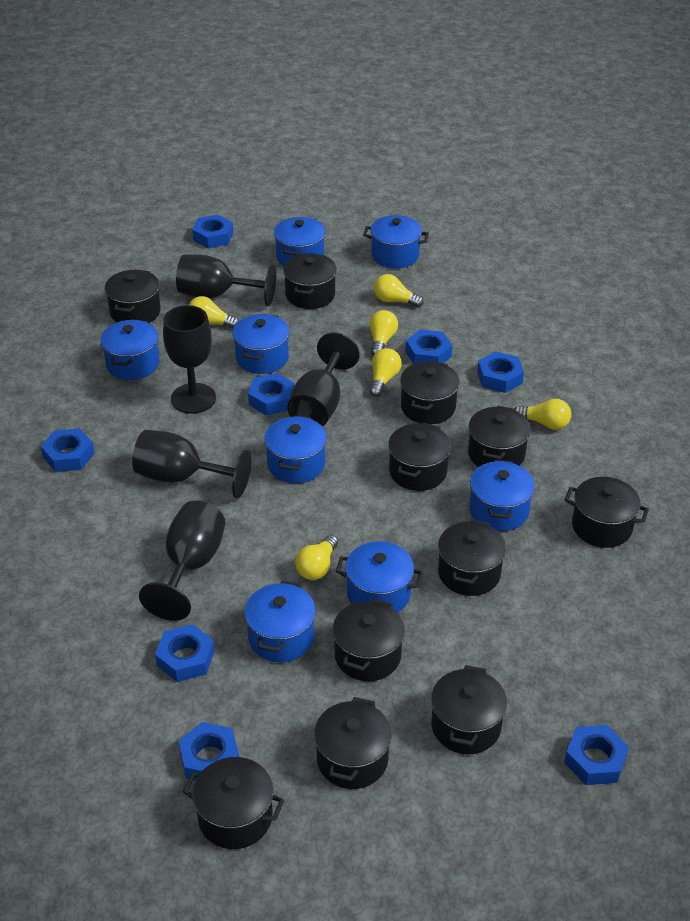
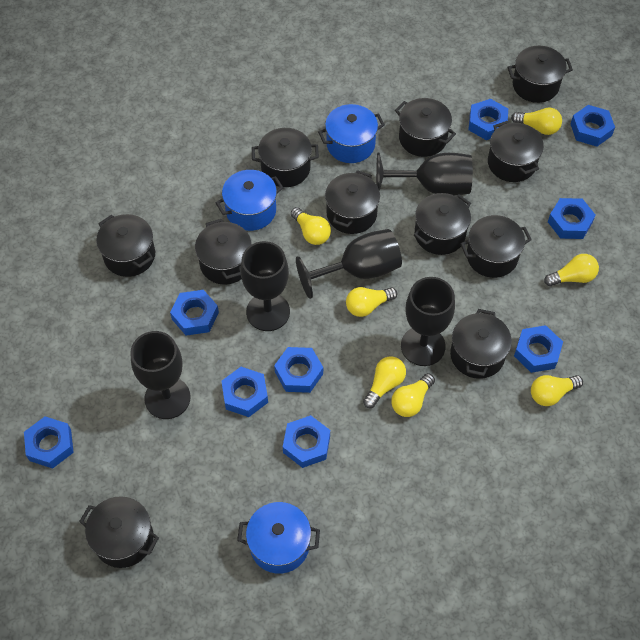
blue nut: 8 -> 9
blue pot: 8 -> 3
yellow light bulb: 6 -> 7

